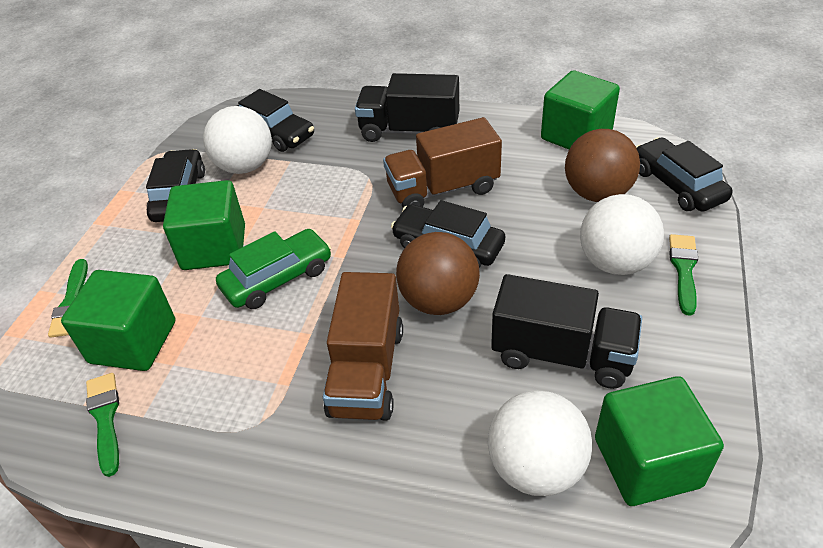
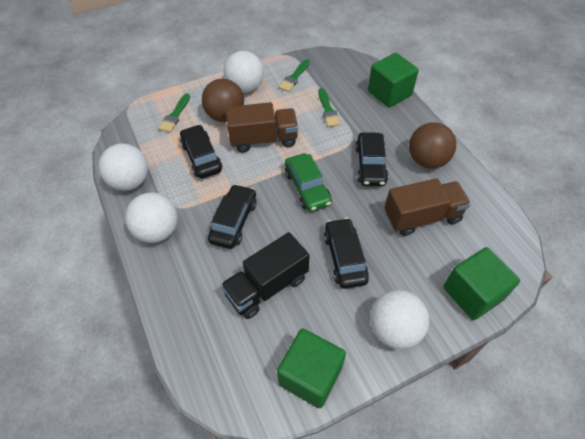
black truck: 2 -> 1
green cube: 4 -> 3
white ball: 3 -> 4

